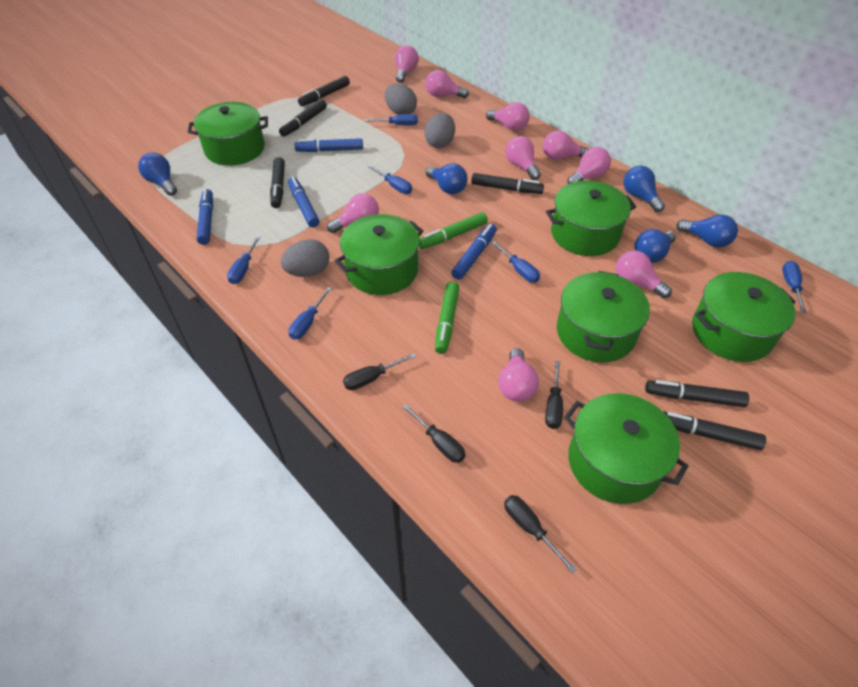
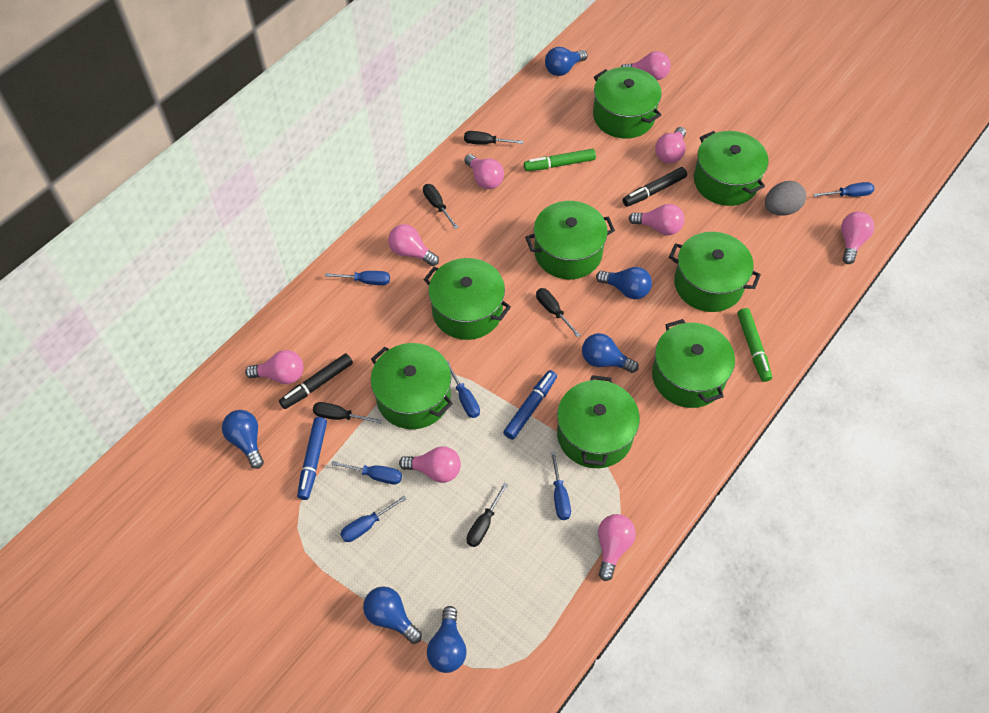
black marker: 6 -> 2
black screwdriver: 4 -> 5
blue light bulb: 5 -> 6
blue marker: 4 -> 2
green pot: 6 -> 8
grey egg: 3 -> 1

